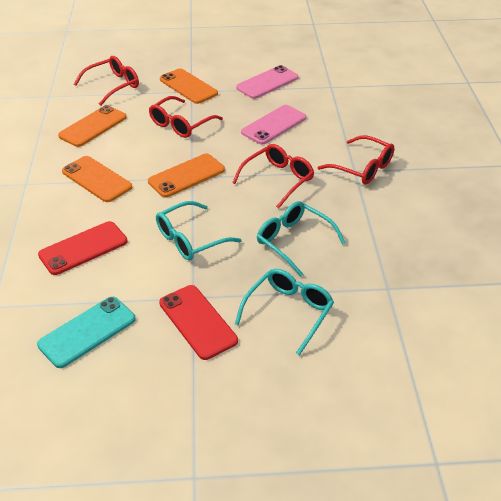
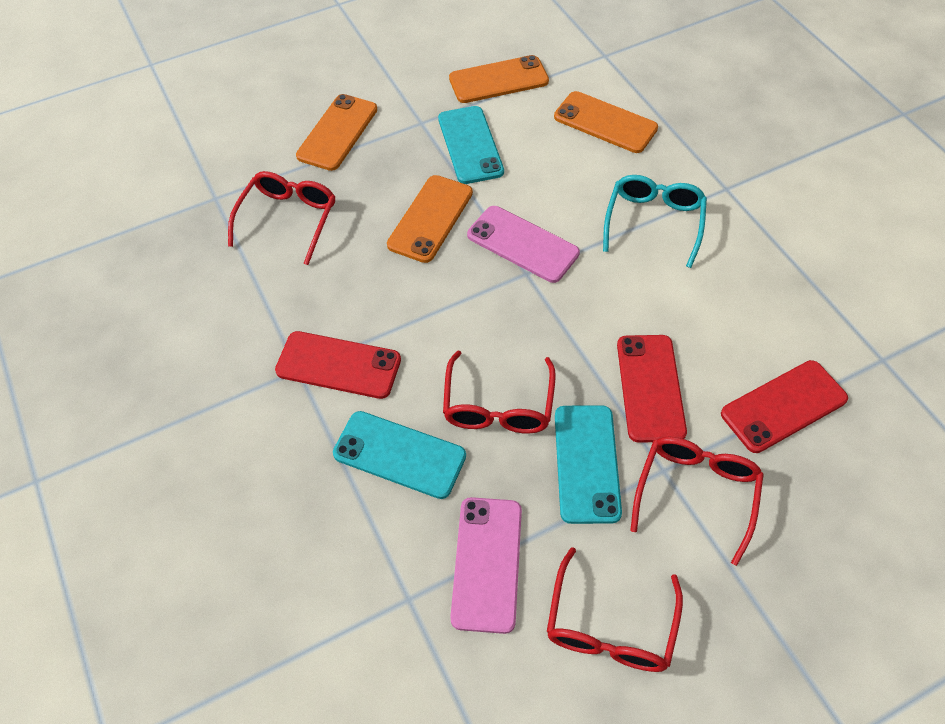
red phone: 2 -> 3
turquoise glasses: 3 -> 1
turquoise phone: 1 -> 3

